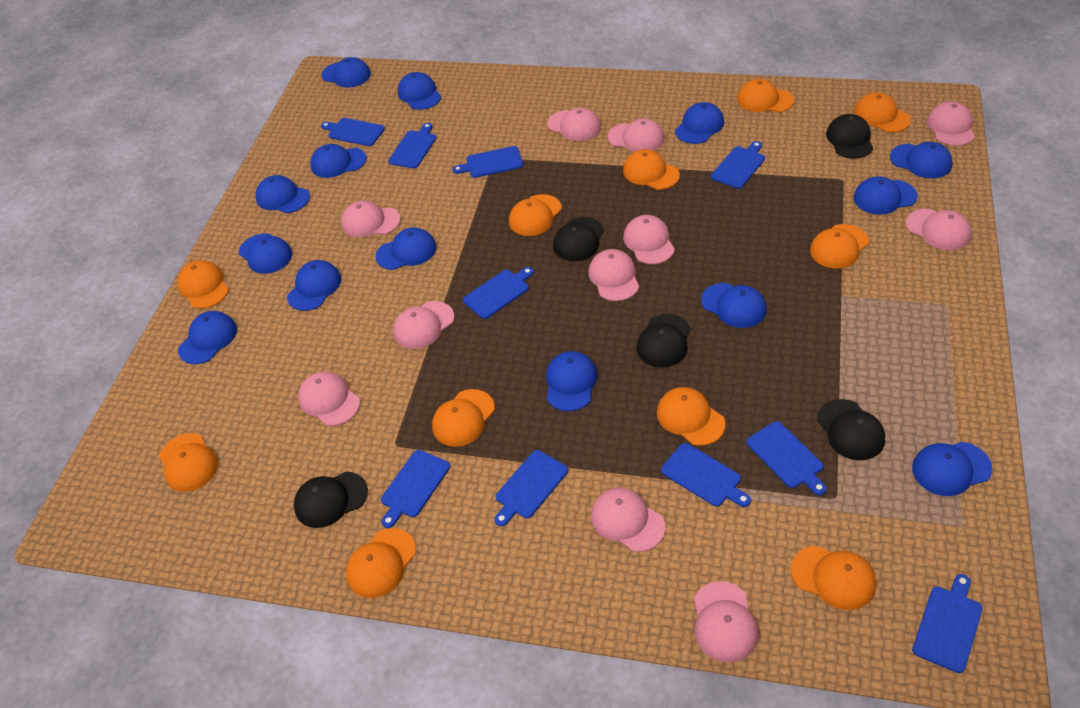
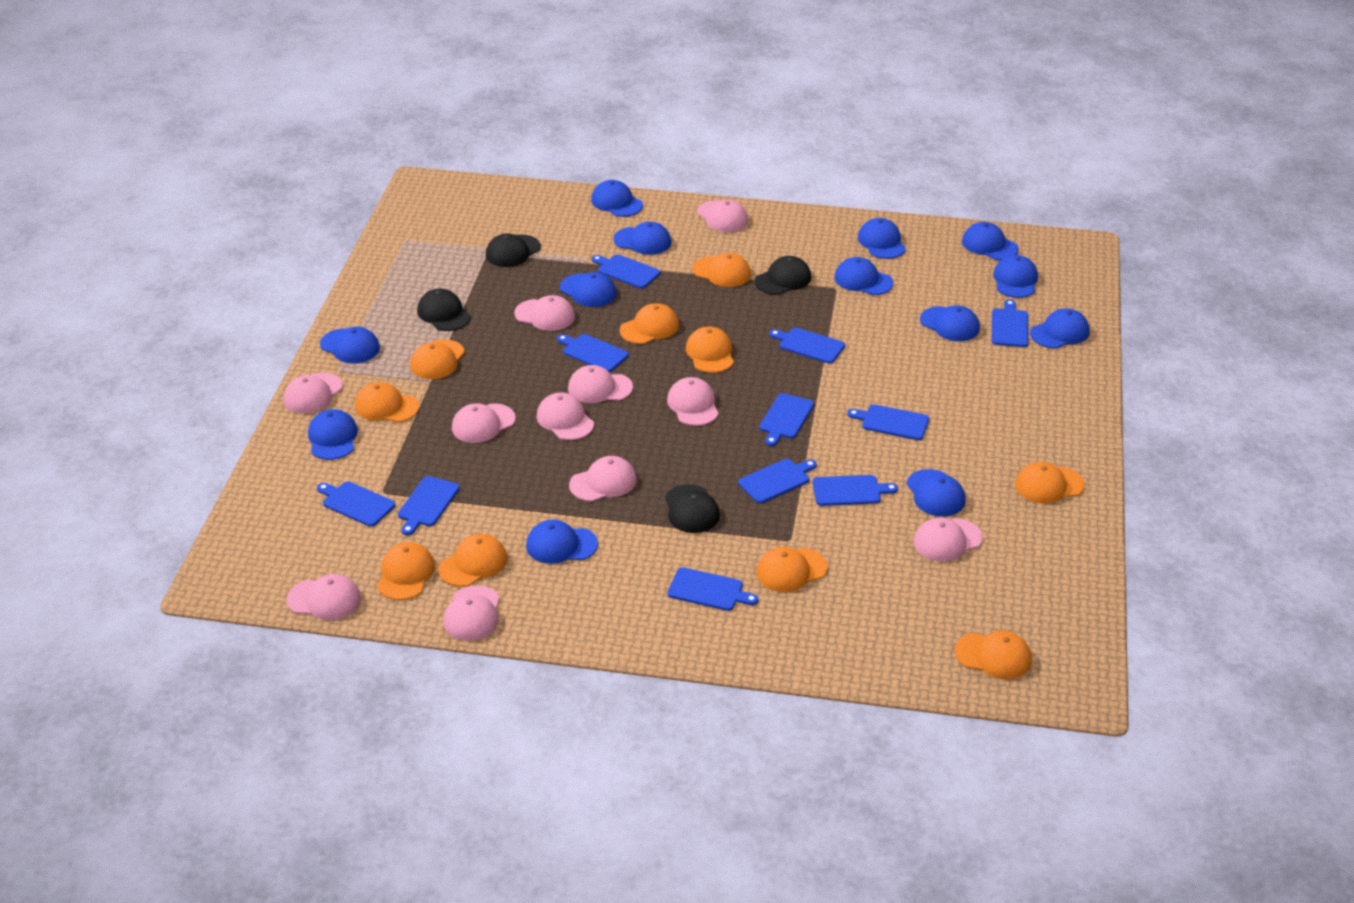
black cap: 5 -> 4
blue cap: 14 -> 13
blue cutting board: 10 -> 11
orange cap: 11 -> 10

